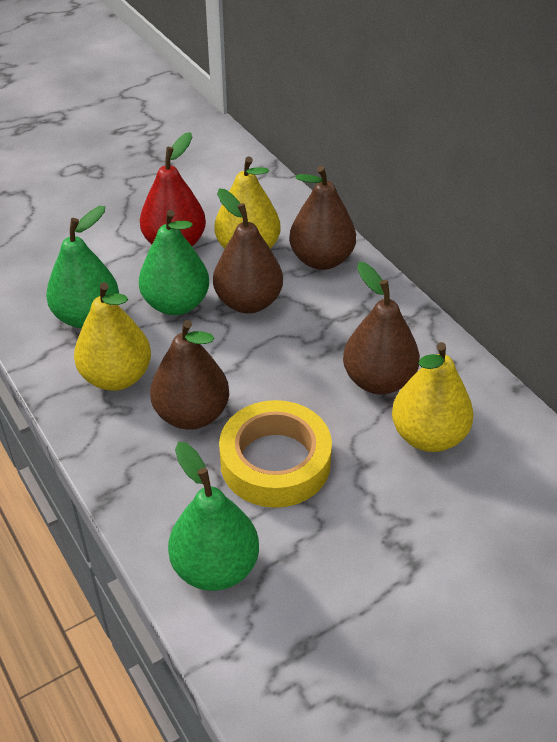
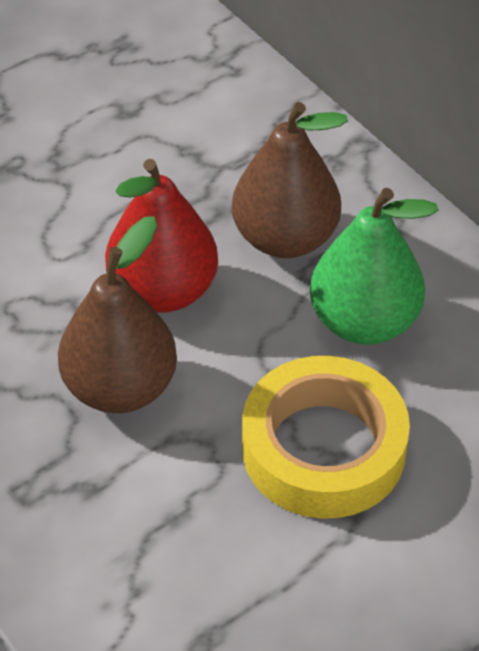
brown pear: 4 -> 2
green pear: 3 -> 1
yellow pear: 3 -> 0

